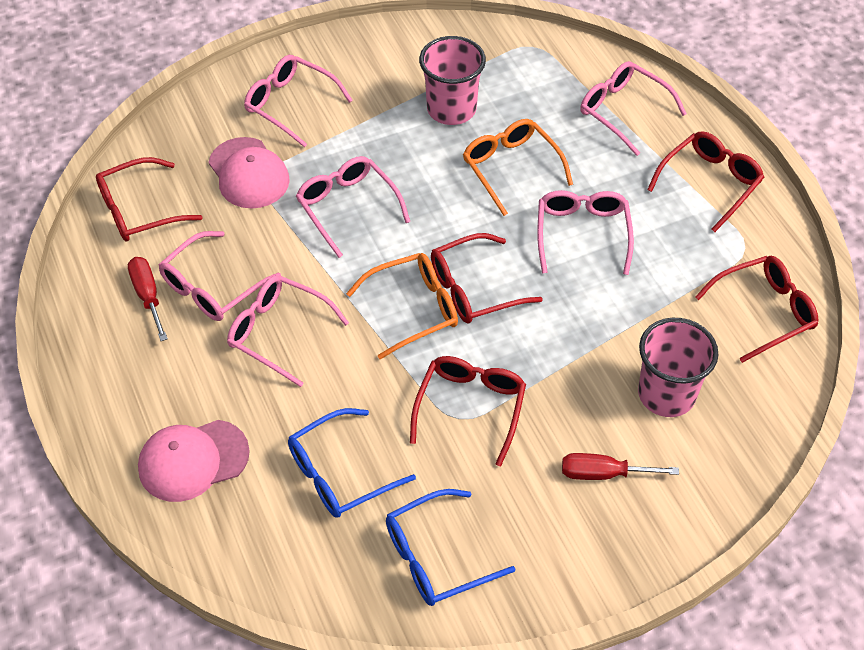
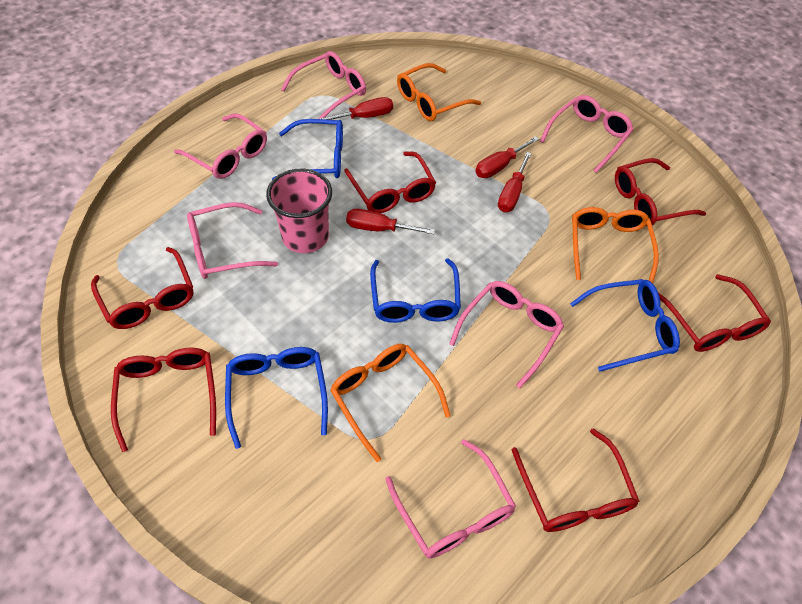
blue glasses: 2 -> 4
orange glasses: 2 -> 3
pink cap: 2 -> 0
pink cup: 2 -> 1
red glasses: 5 -> 6
red screwdriver: 2 -> 4

